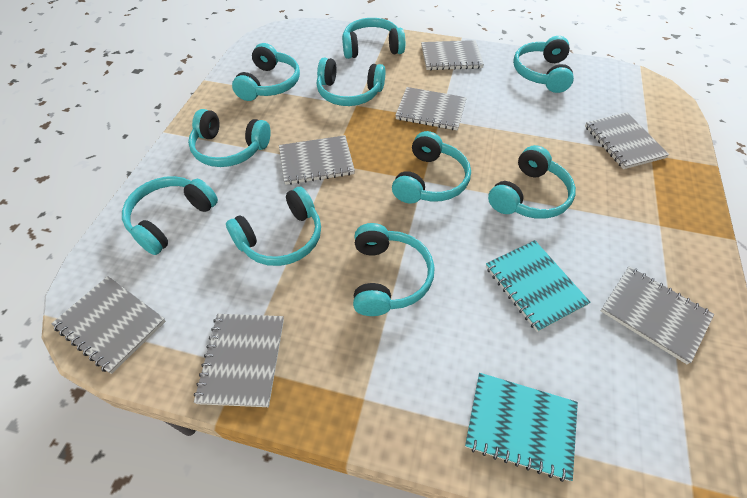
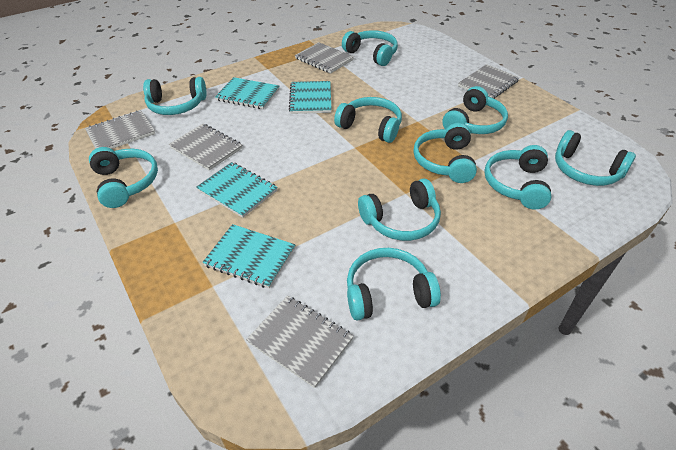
grey notebook: 7 -> 5
turquoise notebook: 2 -> 4

